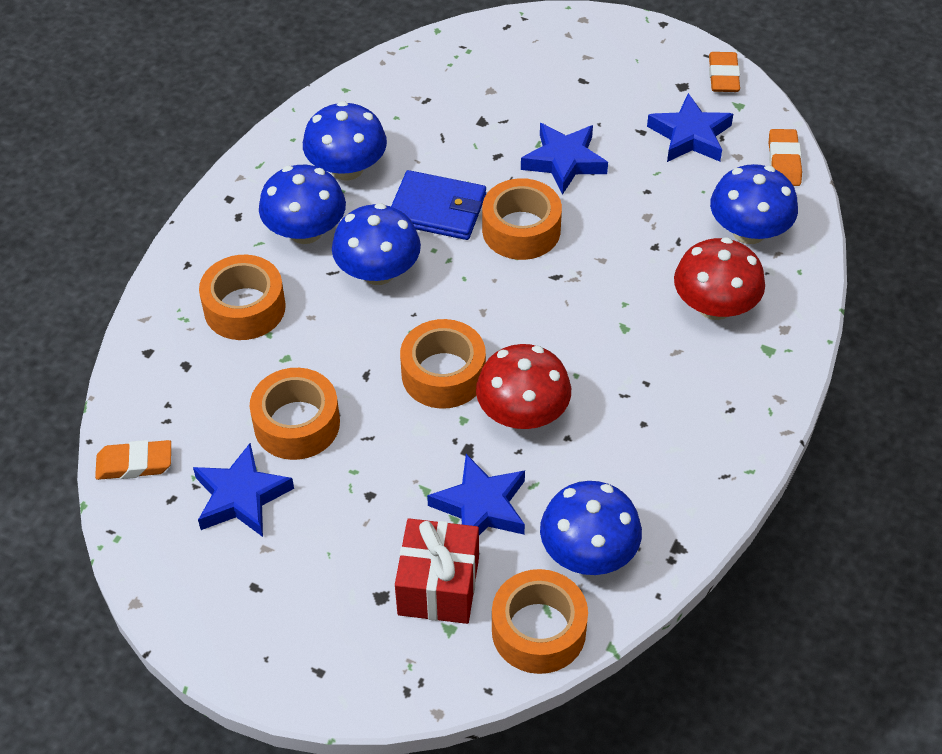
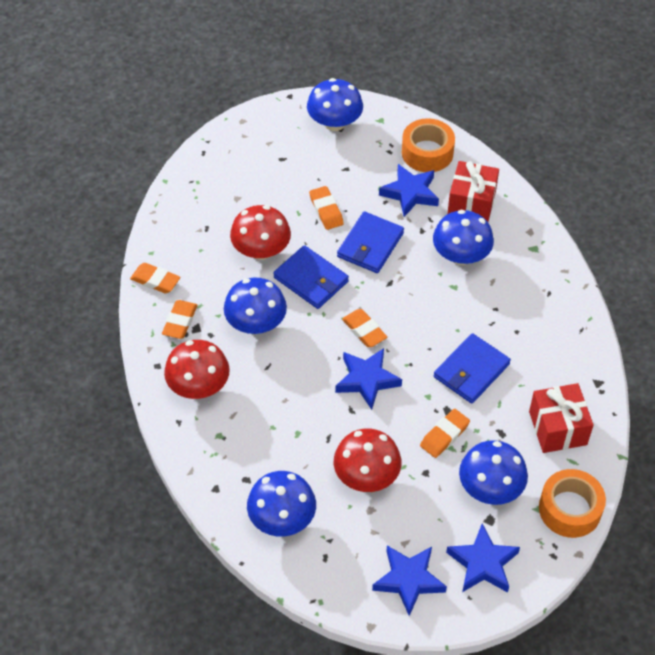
blue wallet: 1 -> 3
orange eraser: 3 -> 5
orange tape: 5 -> 2
red gift: 1 -> 2
red mushroom: 2 -> 3

